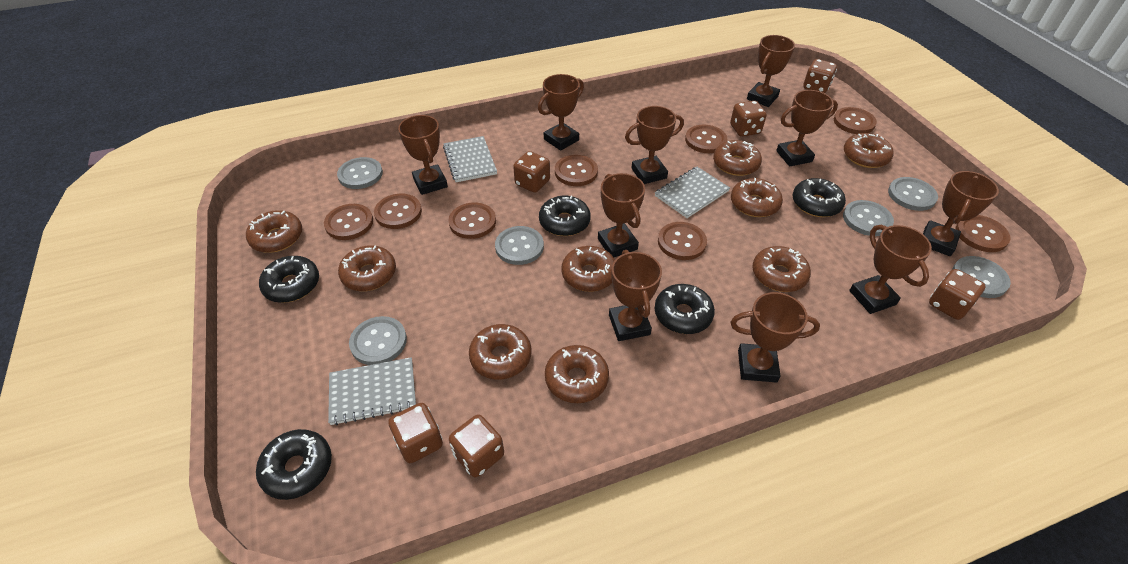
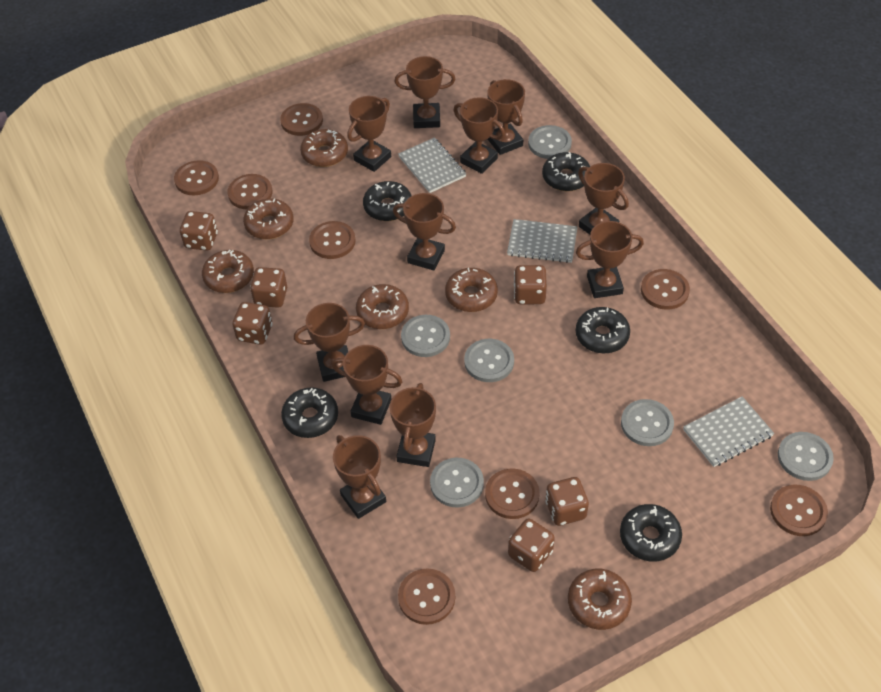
brown donut: 9 -> 6
brown trophy: 10 -> 11

